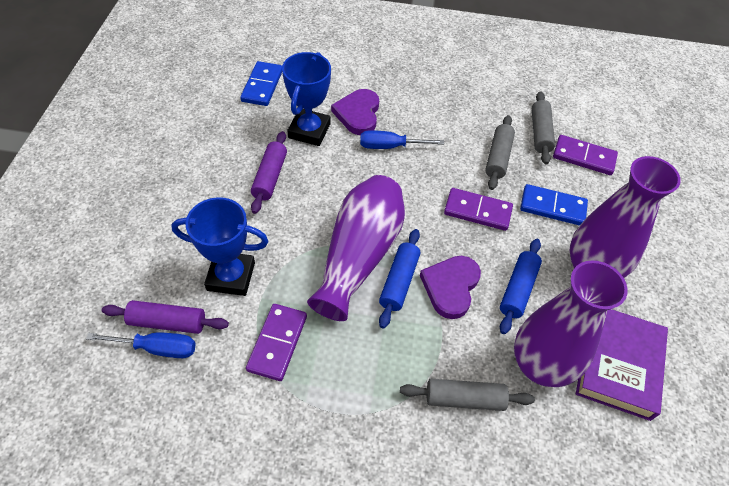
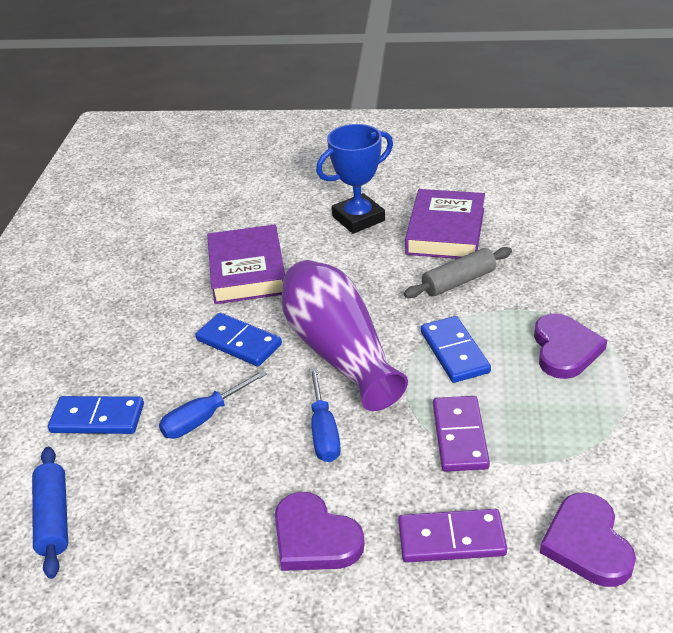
blue domino: 2 -> 3
blue rolling pin: 2 -> 1
blue trophy: 2 -> 1
grey rolling pin: 3 -> 1
purple book: 1 -> 2
purple domino: 3 -> 2
purple heart: 2 -> 3
purple rolling pin: 2 -> 0
purple vase: 3 -> 1

